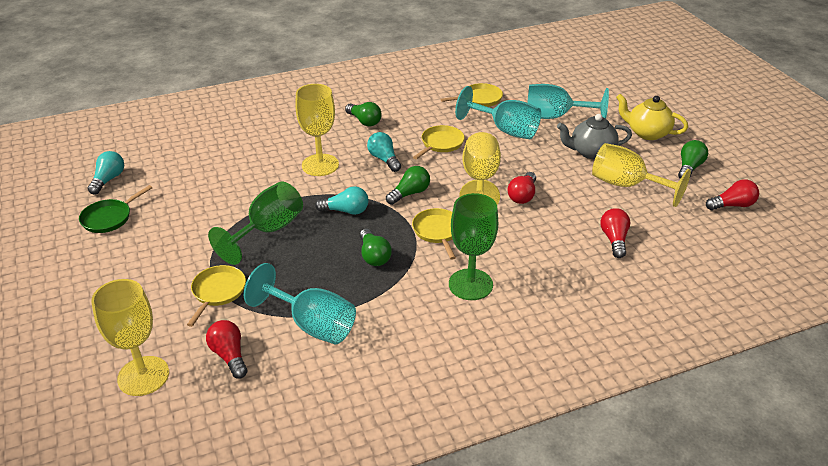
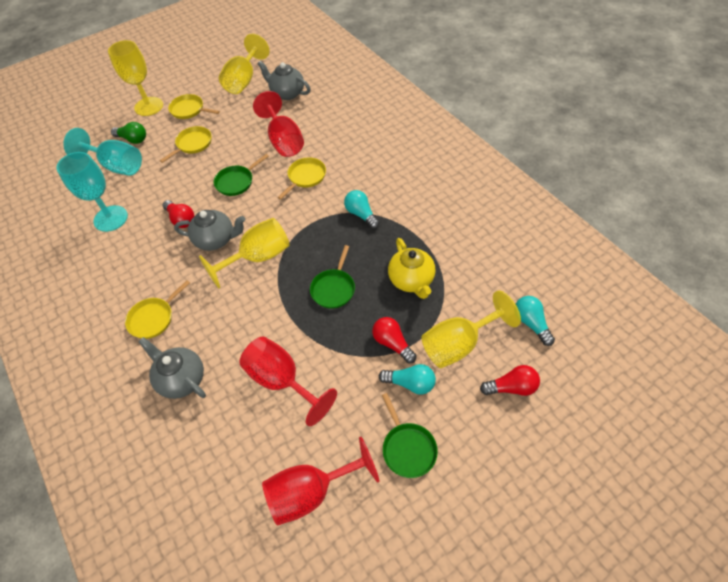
green goblet: 2 -> 0
green light bulb: 4 -> 1
green pan: 1 -> 3
grey teapot: 1 -> 3
red goblet: 0 -> 3
red light bulb: 4 -> 3
turquoise goblet: 3 -> 2

